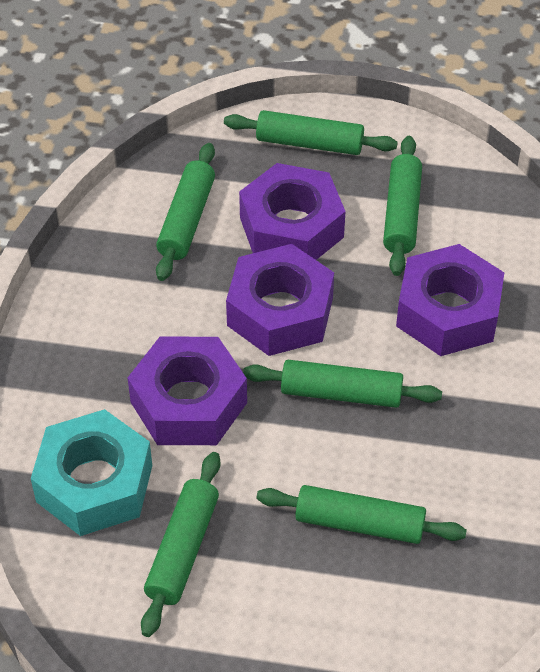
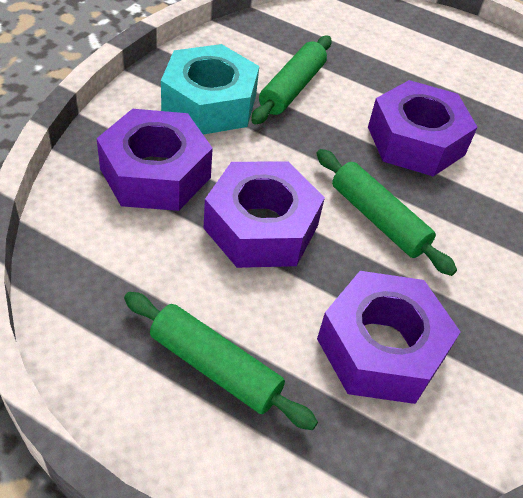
green rolling pin: 6 -> 3

